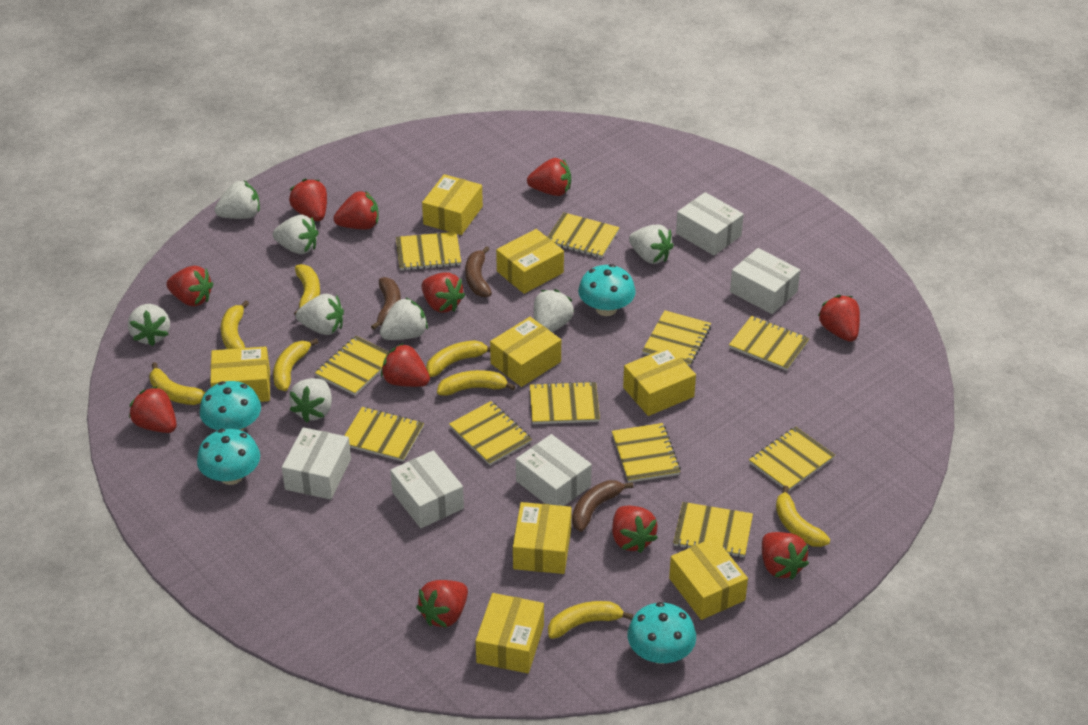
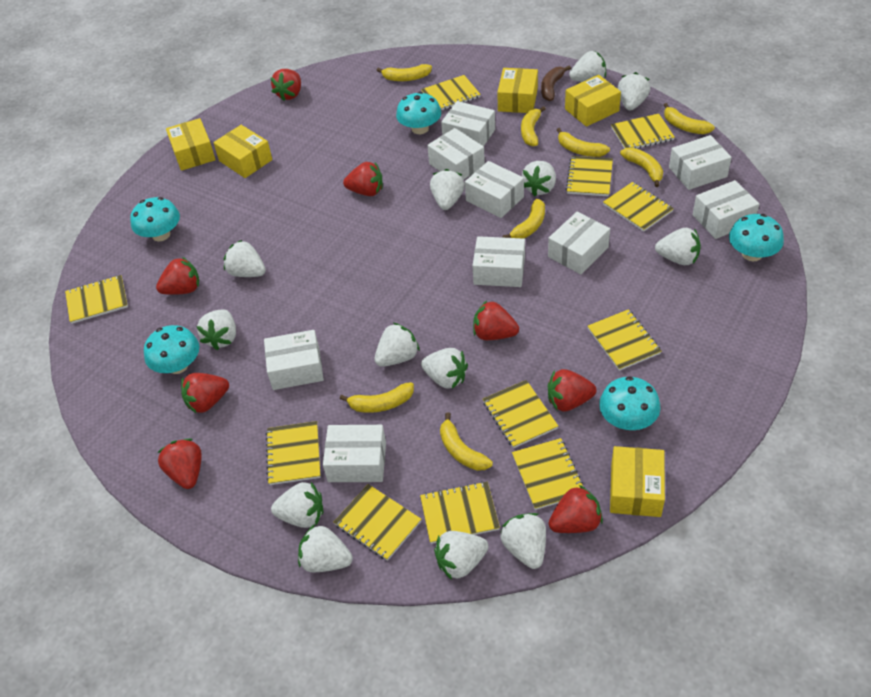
brown banana: 3 -> 1
red strawberry: 11 -> 8
turquoise mushroom: 4 -> 5
white box: 5 -> 9
white strawberry: 8 -> 13
yellow box: 8 -> 5

